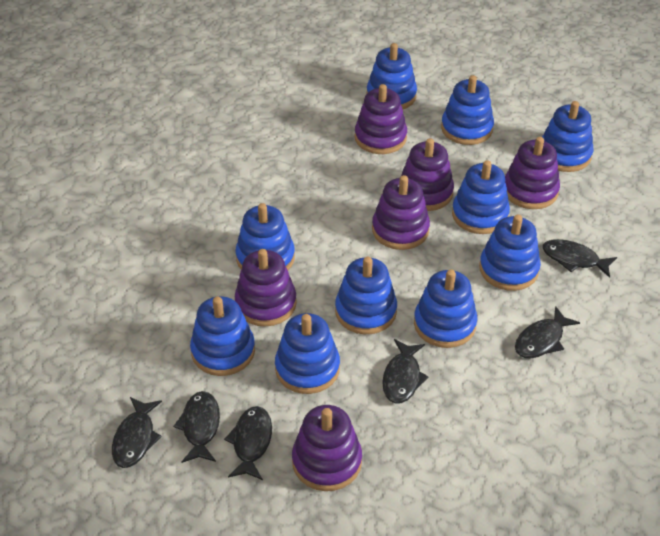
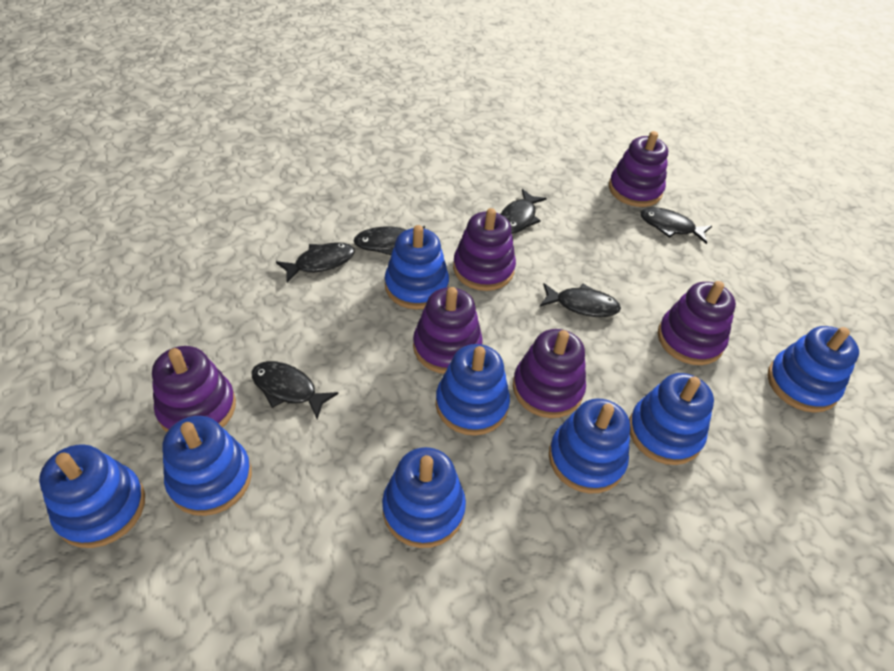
blue stacking toy: 10 -> 8

